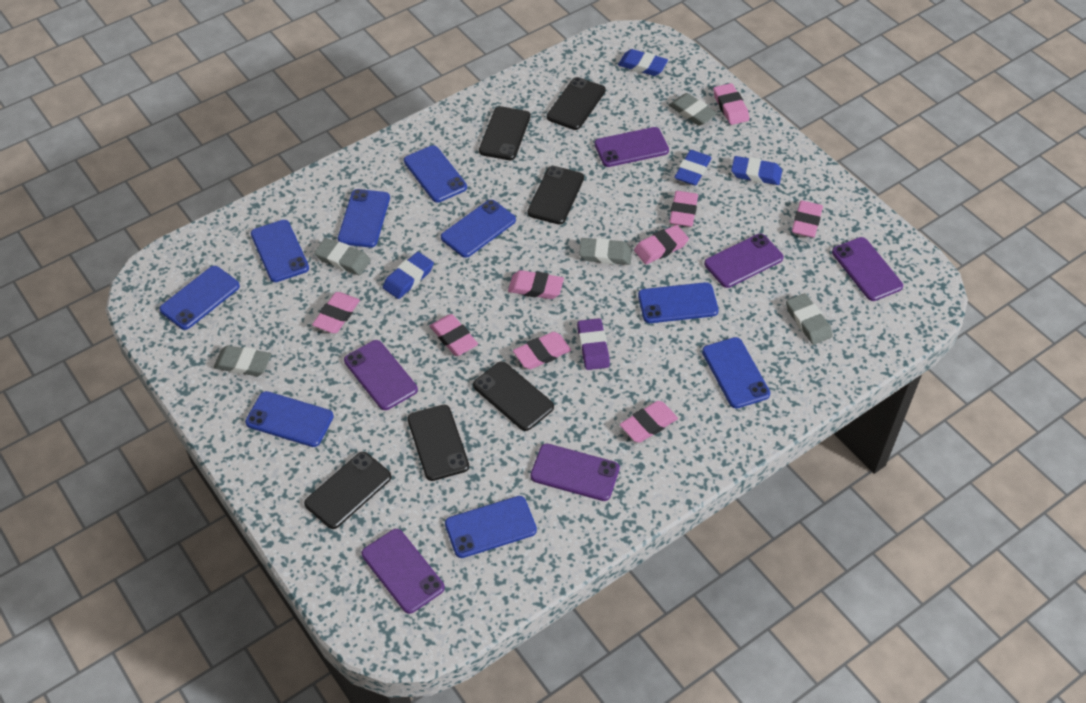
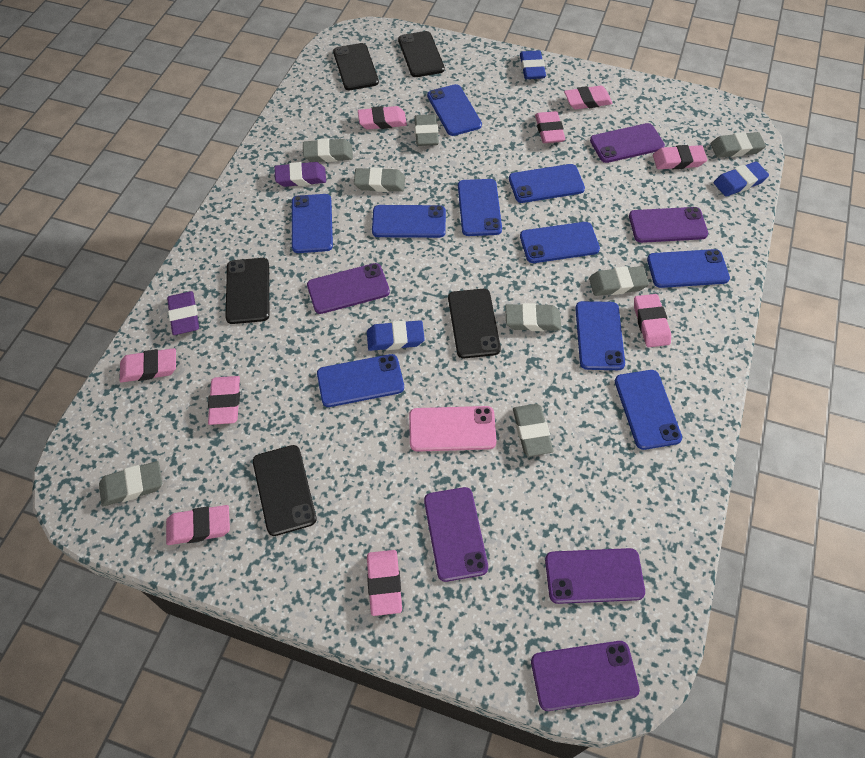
black phone: 6 -> 5
blue eraser: 4 -> 3
blue phone: 9 -> 10
grey eraser: 5 -> 8
pink phone: 0 -> 1
purple eraser: 1 -> 2

